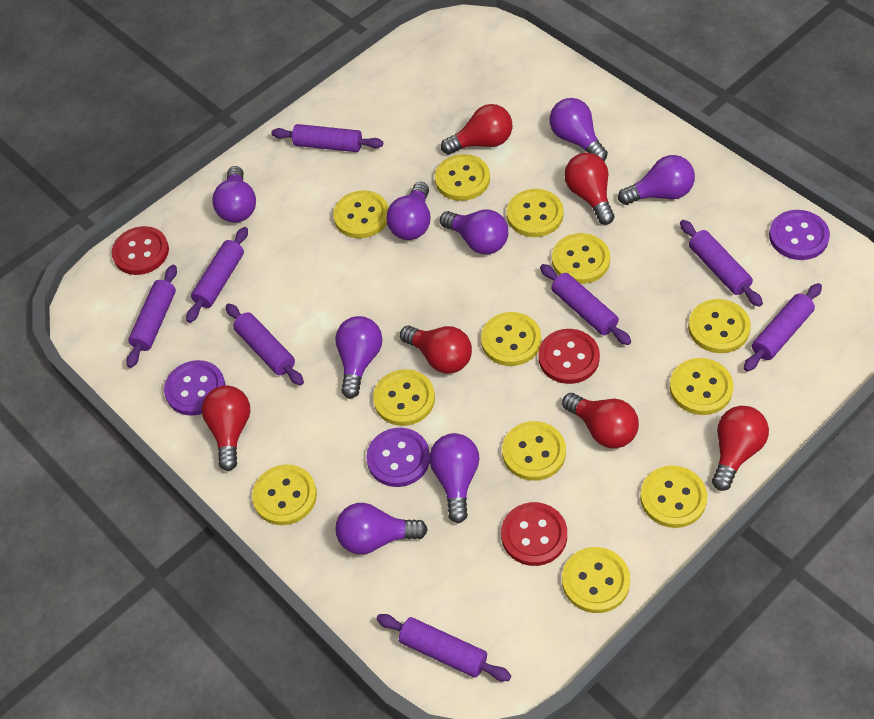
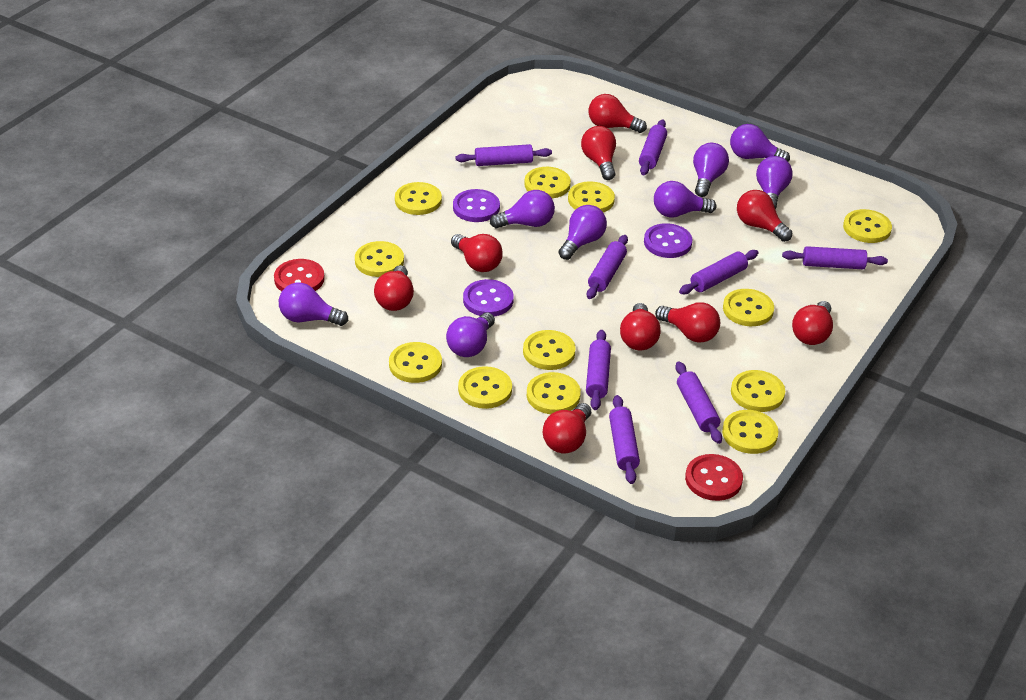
red button: 3 -> 2
red light bulb: 6 -> 9

